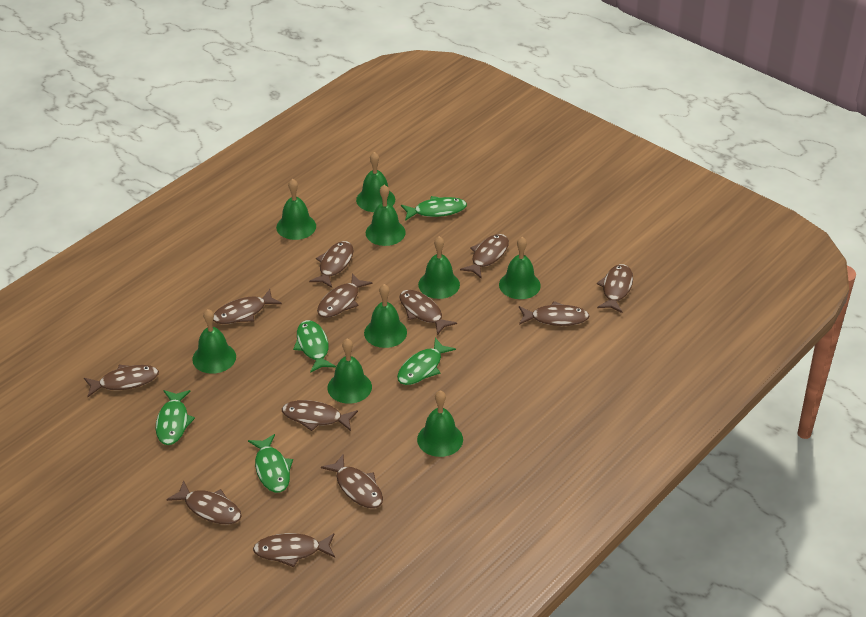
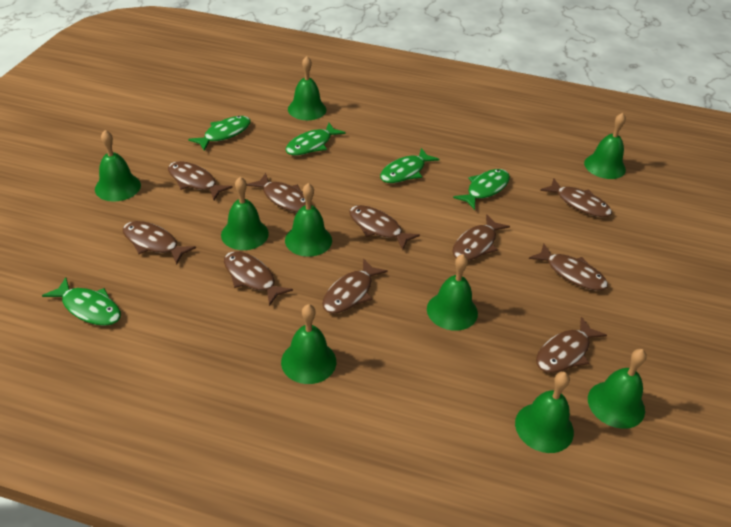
brown fish: 12 -> 10

